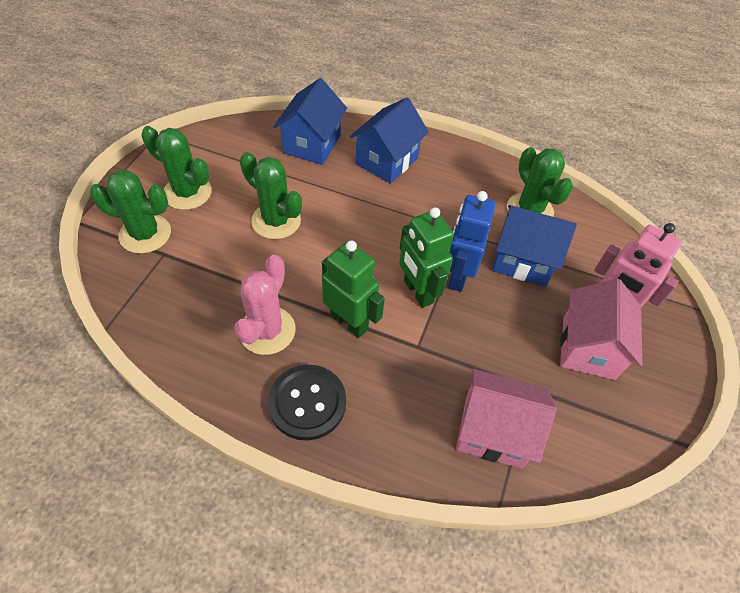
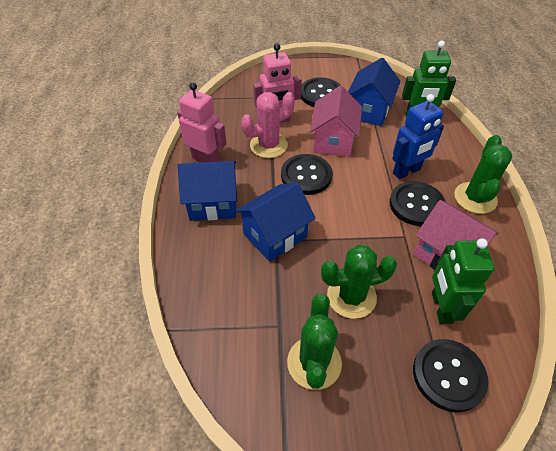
black button: 1 -> 4
green cactus: 4 -> 3
pink robot: 1 -> 2

